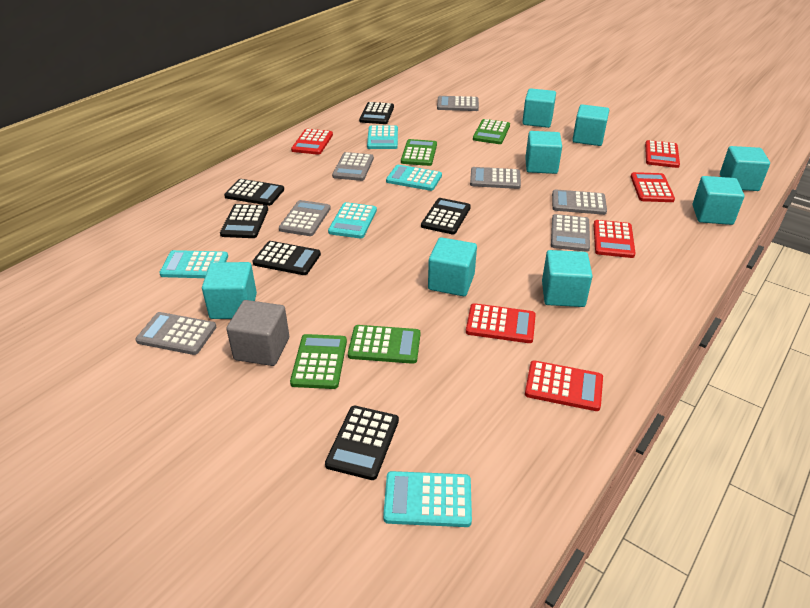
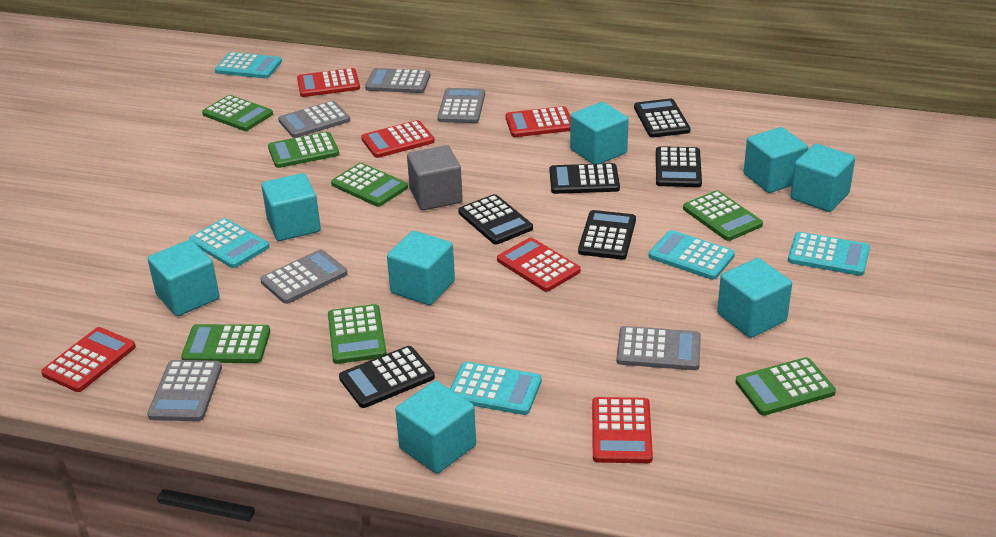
green calculator: 4 -> 7
grey calculator: 7 -> 6

